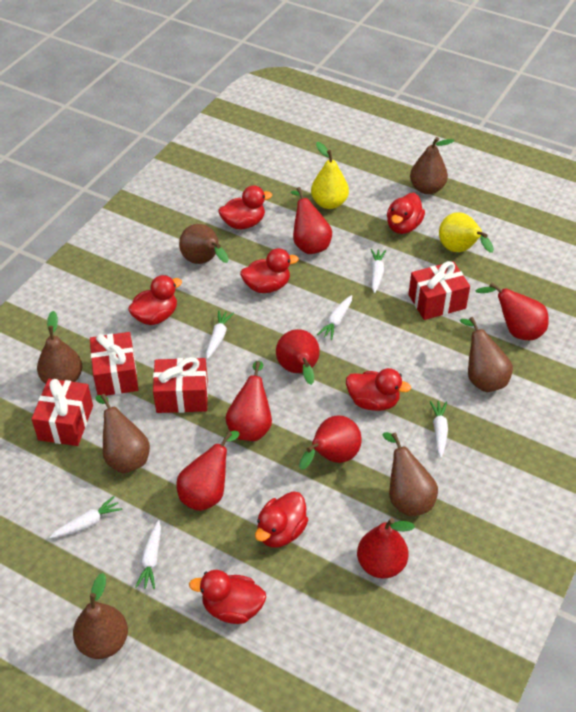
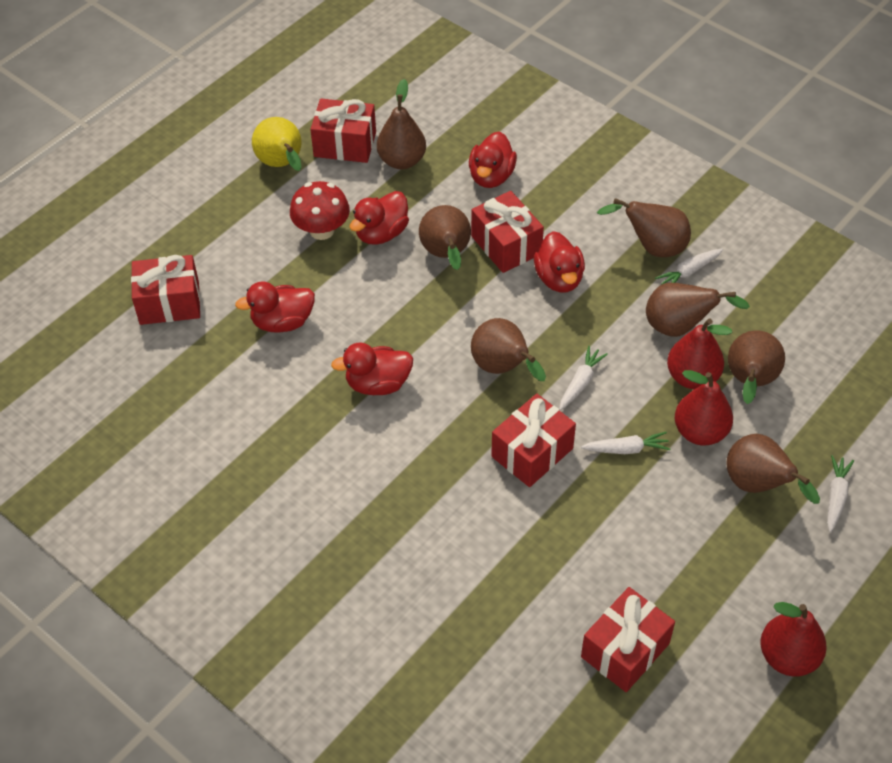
red duck: 7 -> 5
red gift: 4 -> 5
red mushroom: 0 -> 1
red pear: 7 -> 3
white carrot: 6 -> 4
yellow pear: 2 -> 1

